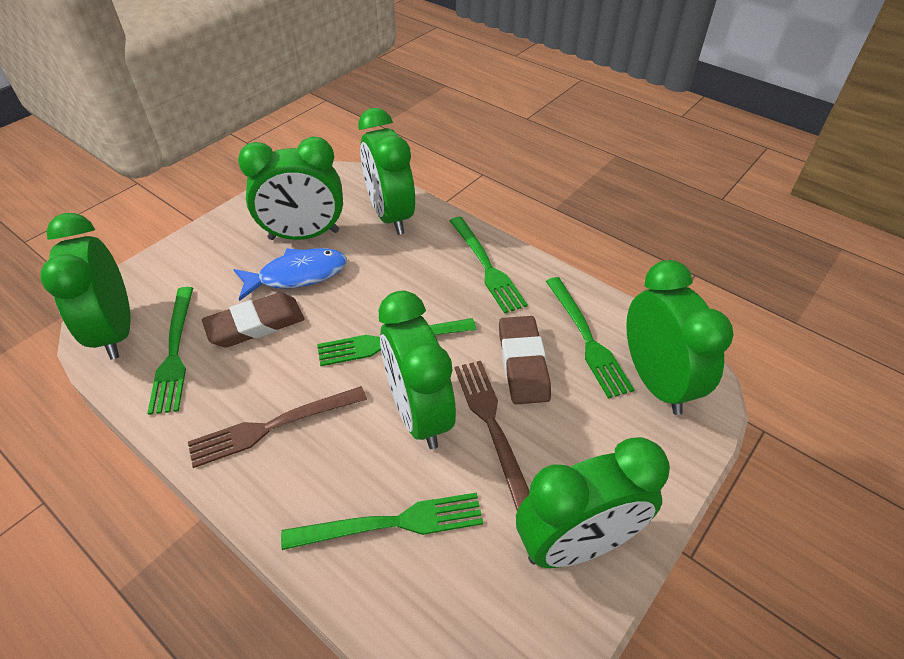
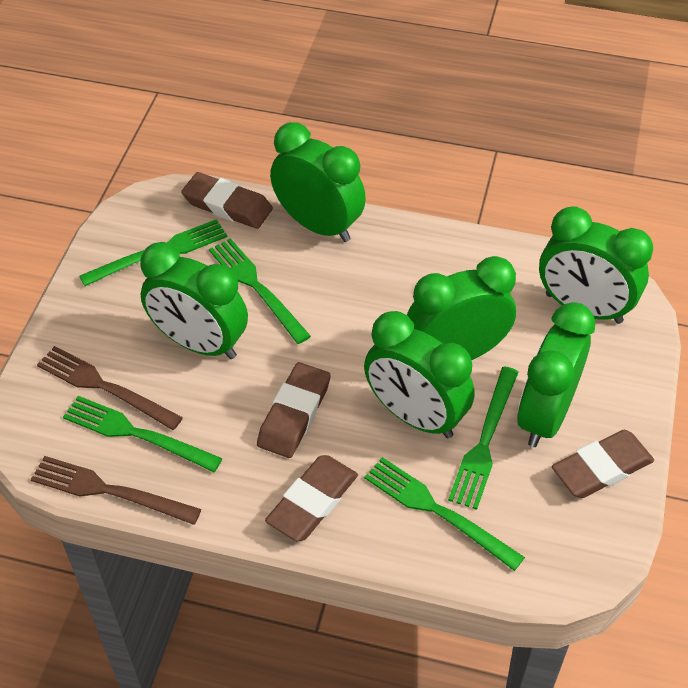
blue fish: 1 -> 0
brown eraser: 2 -> 4

